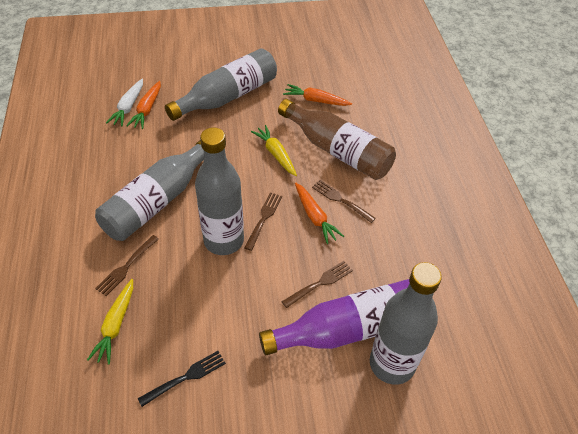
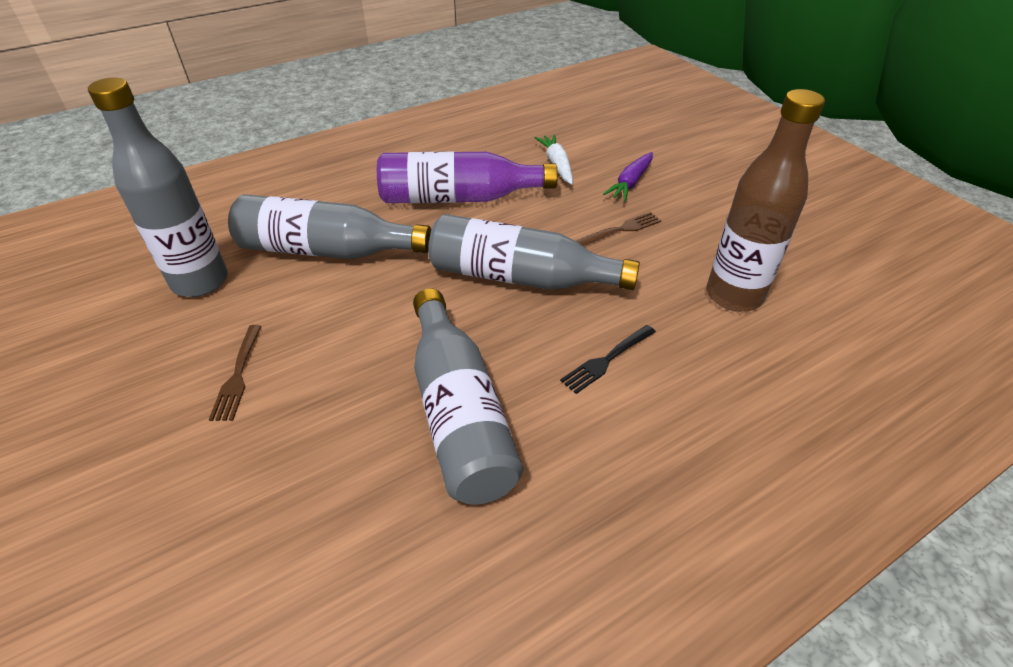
brown fork: 4 -> 2
orange carrot: 3 -> 0
purple carrot: 0 -> 1
yellow carrot: 2 -> 0

